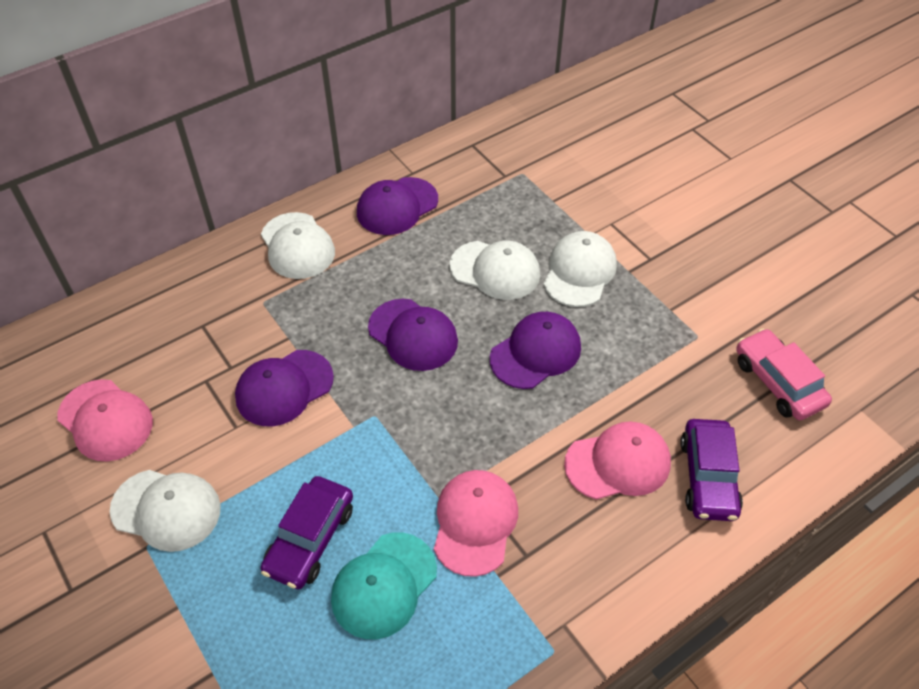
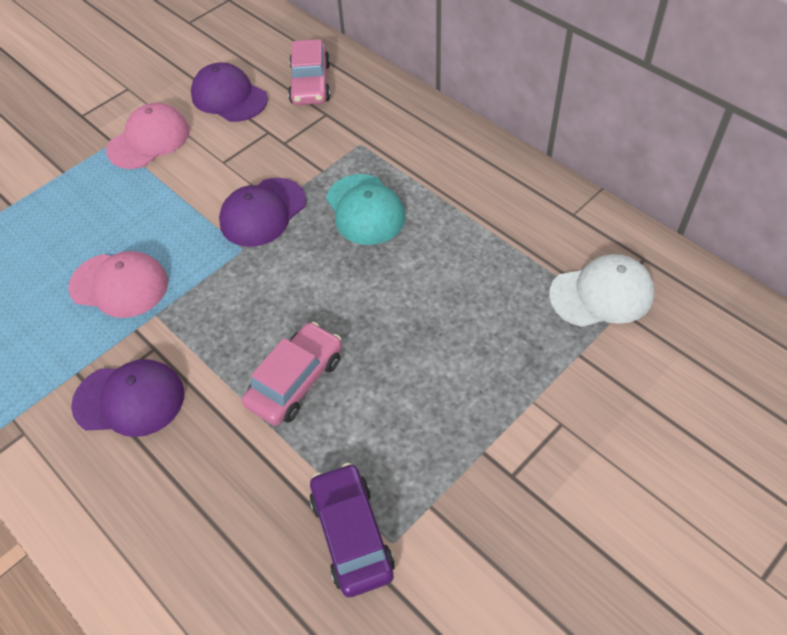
pink cap: 3 -> 2
pink car: 1 -> 2
purple cap: 4 -> 3
purple car: 2 -> 1
white cap: 4 -> 1

